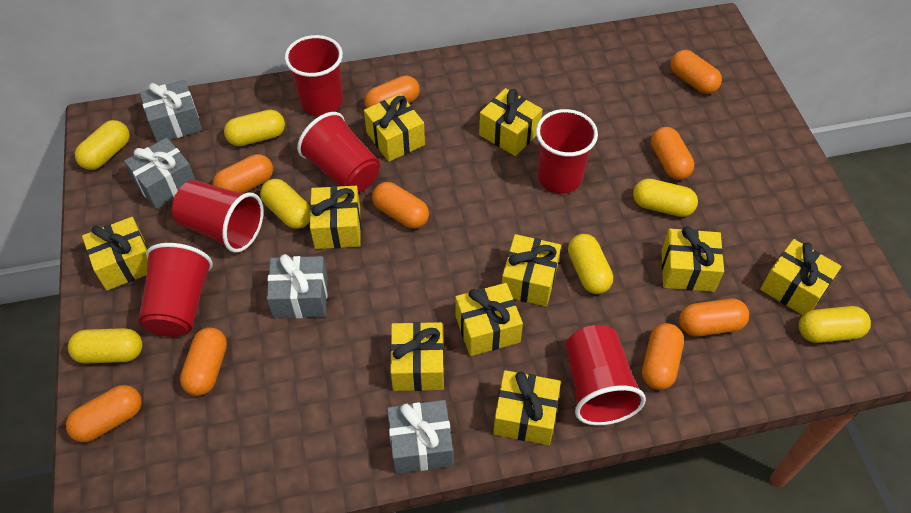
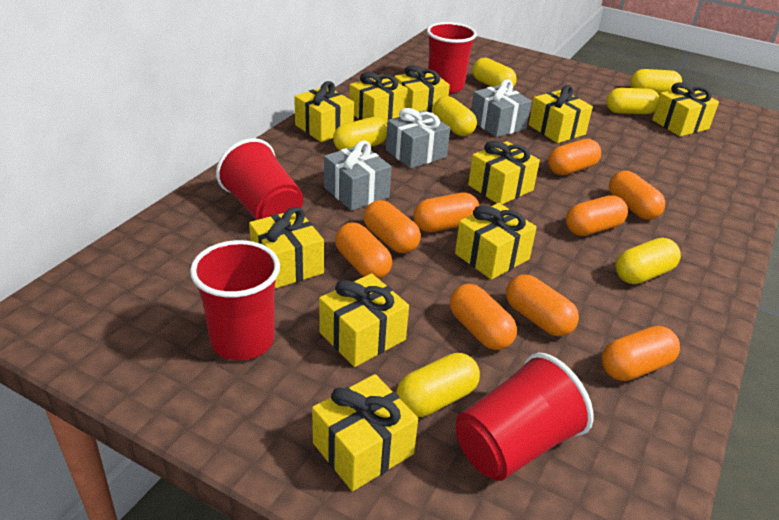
grey gift: 4 -> 3
red cup: 6 -> 4

